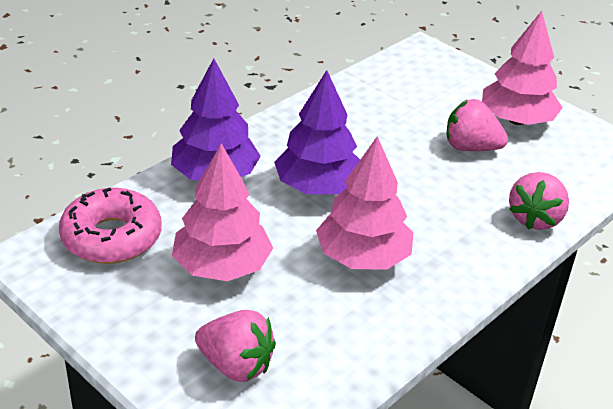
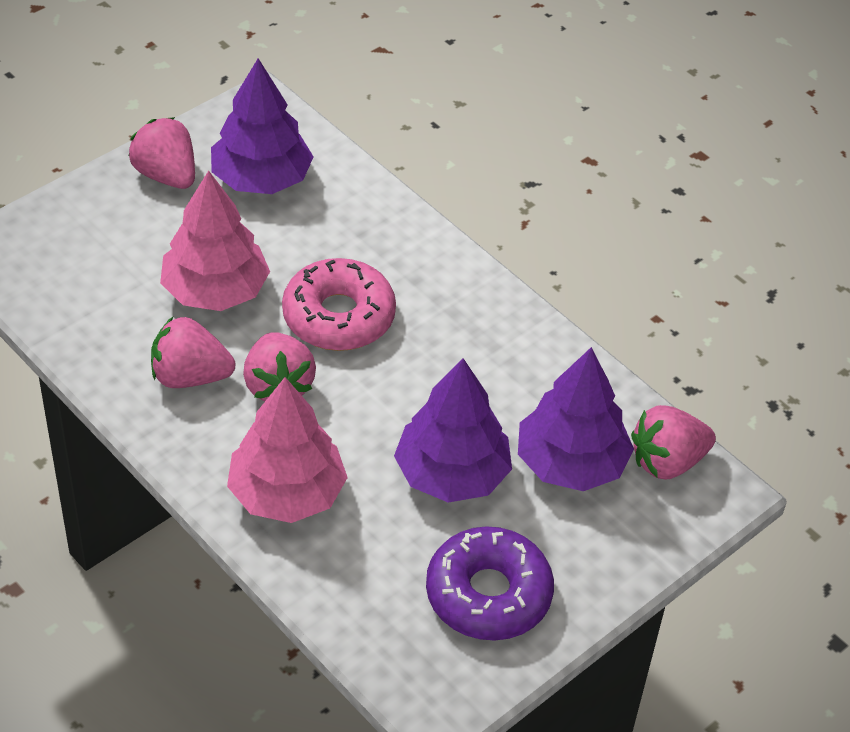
pink strawberry: 3 -> 4
pink tree: 3 -> 2
purple donut: 0 -> 1
purple tree: 2 -> 3

